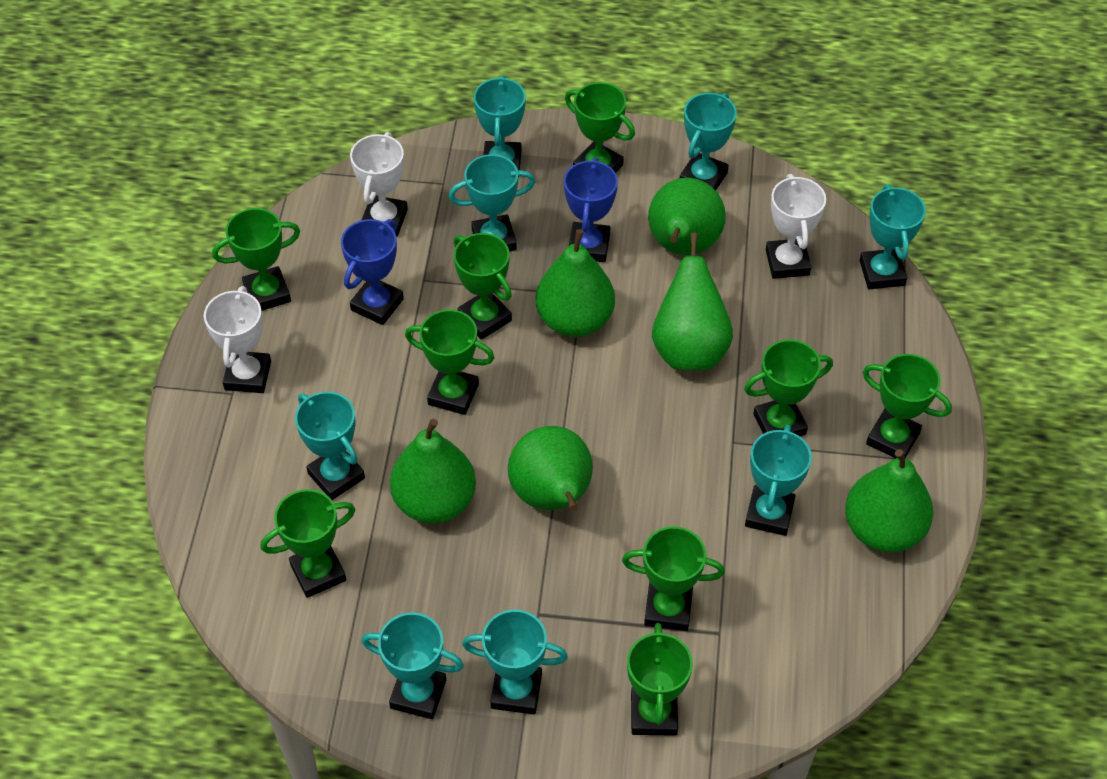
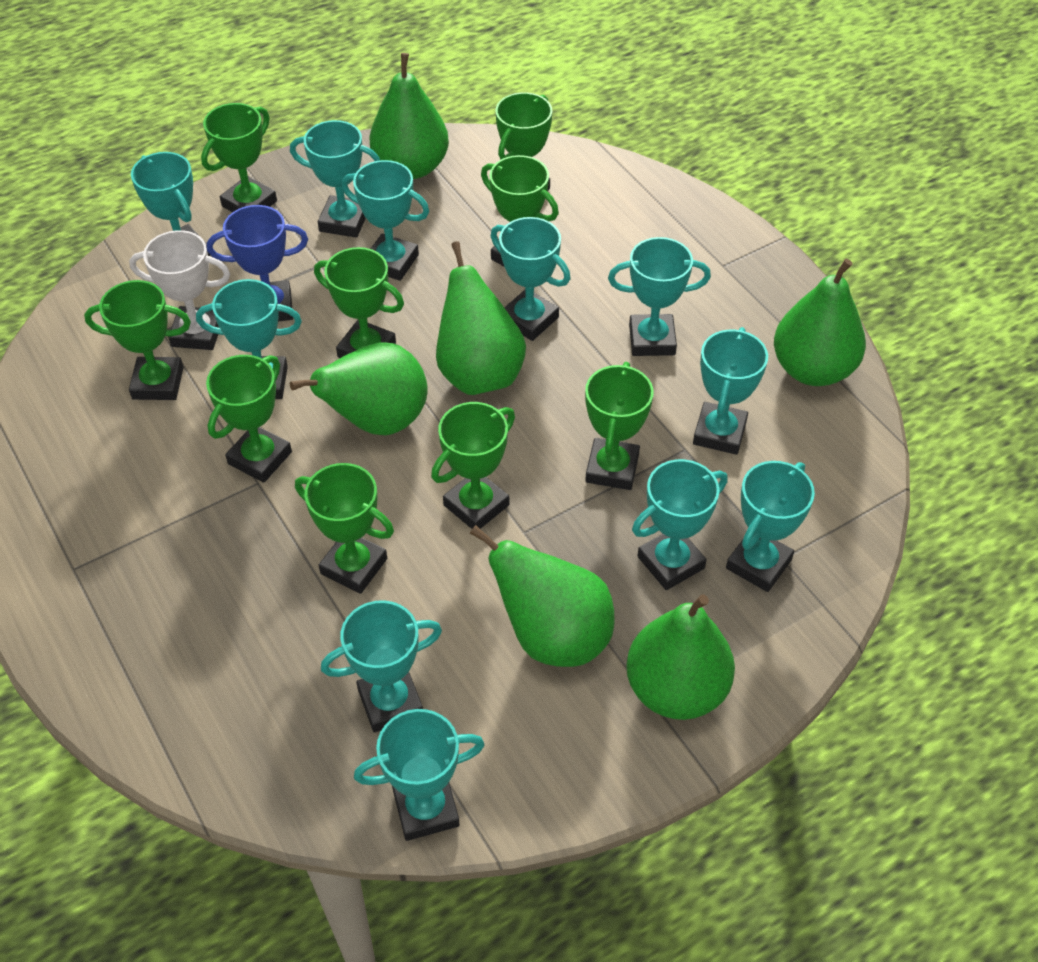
blue trophy: 2 -> 1
turquoise trophy: 8 -> 11
white trophy: 3 -> 1

